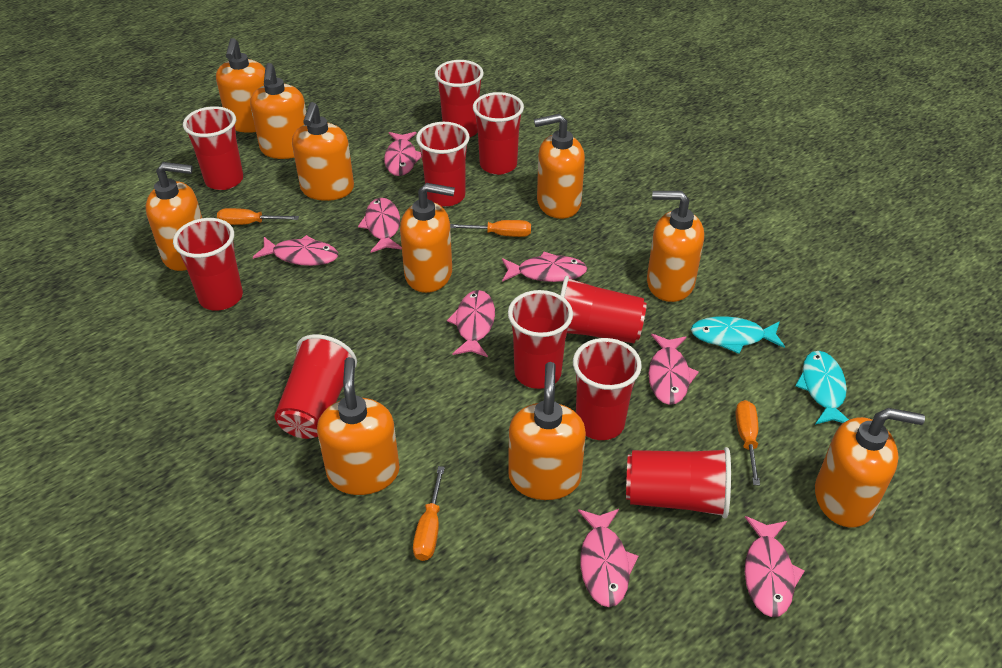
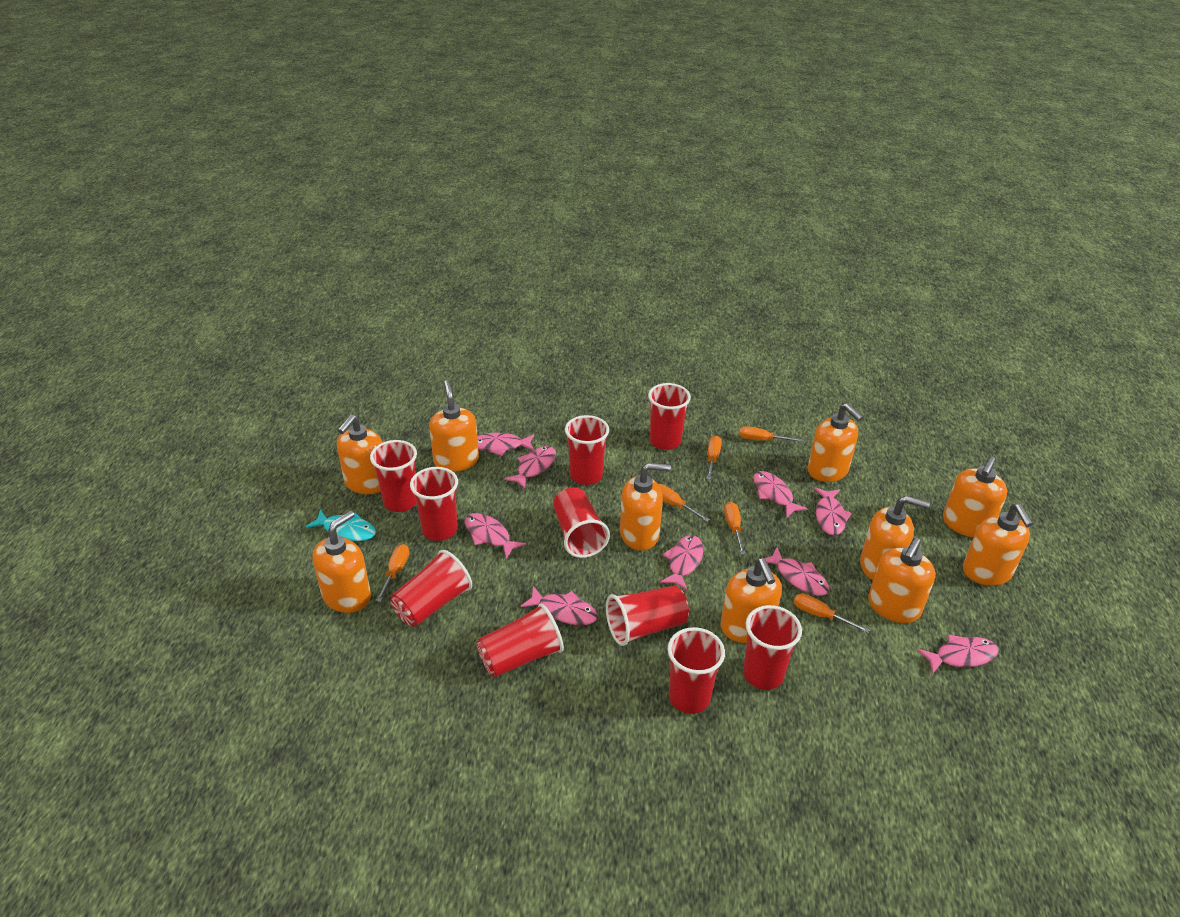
orange screwdriver: 4 -> 6
pink fish: 8 -> 9
turquoise fish: 2 -> 1

